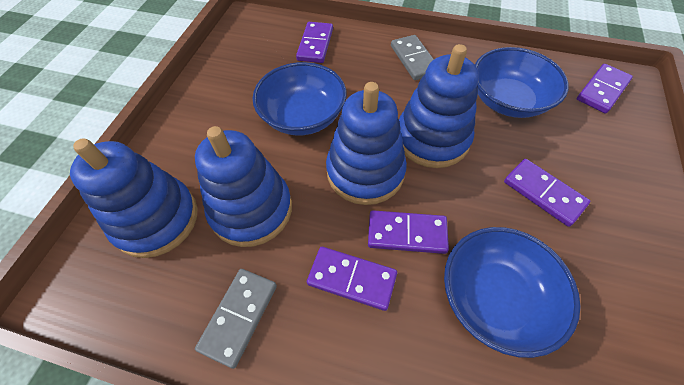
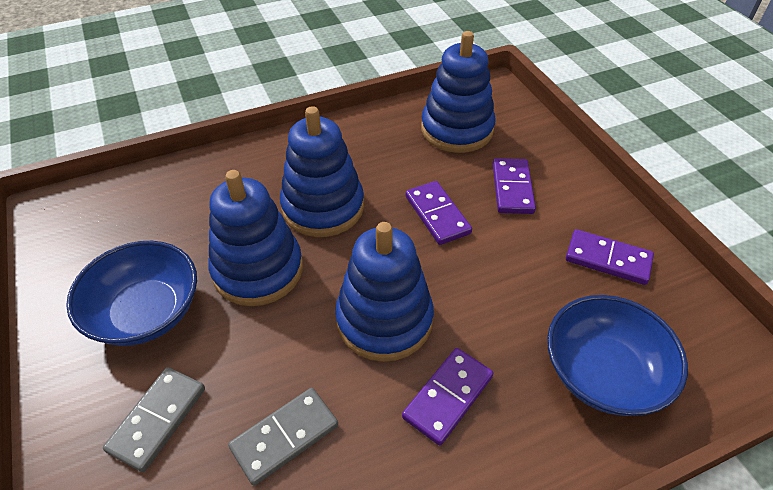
blue bowl: 3 -> 2
purple domino: 5 -> 4

